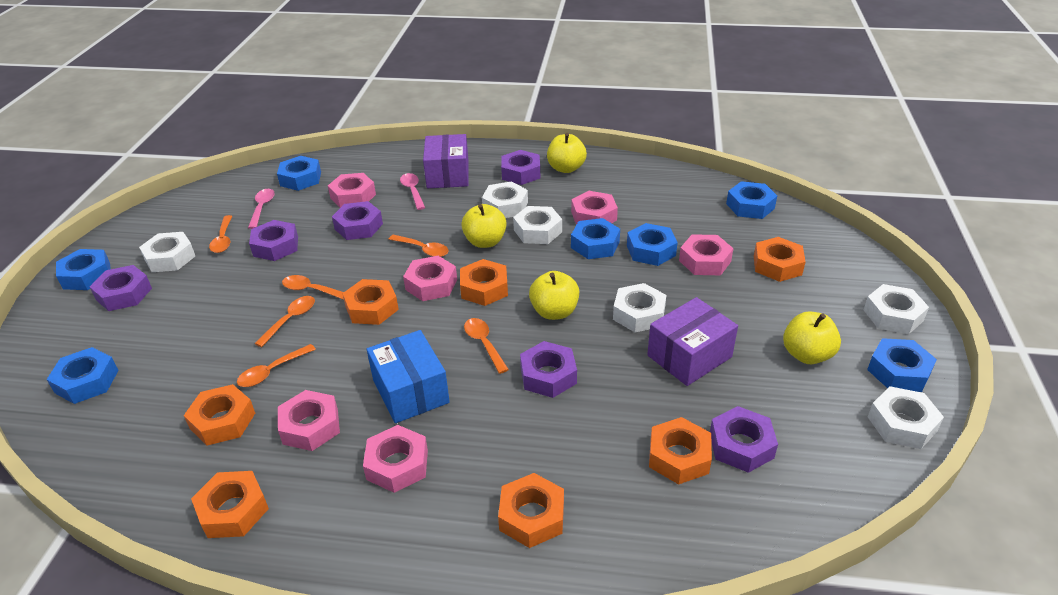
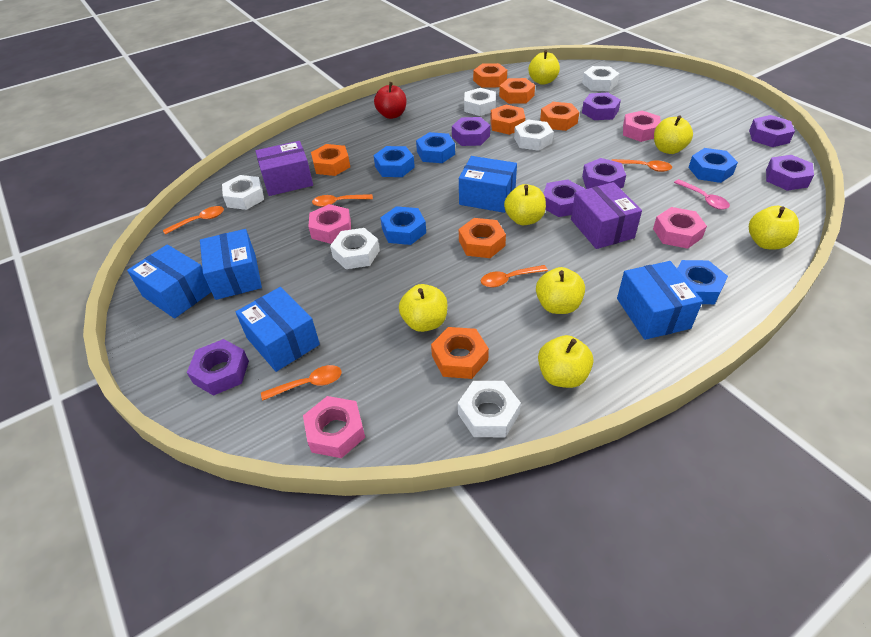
blue box: 1 -> 5
blue nut: 7 -> 5
orange spoon: 6 -> 5
pink nut: 6 -> 4
pink spoon: 2 -> 1
purple nut: 6 -> 7
red apple: 0 -> 1
yellow apple: 4 -> 7

